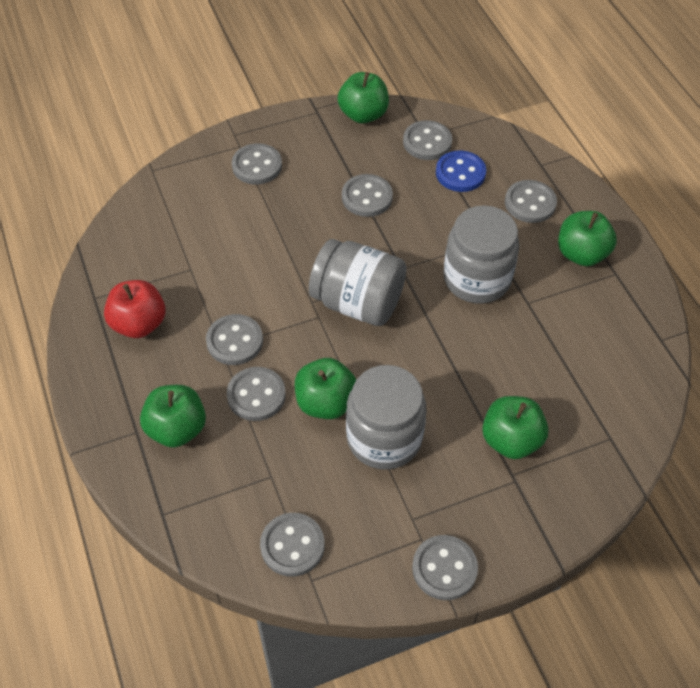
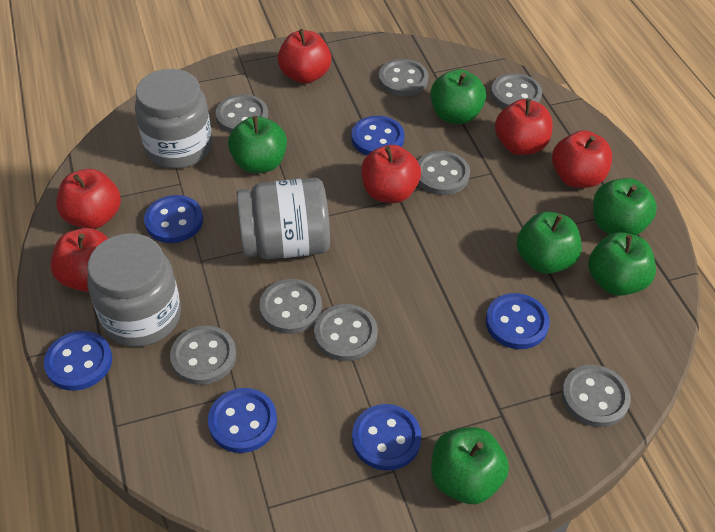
blue button: 1 -> 6
green apple: 5 -> 6
red apple: 1 -> 6

